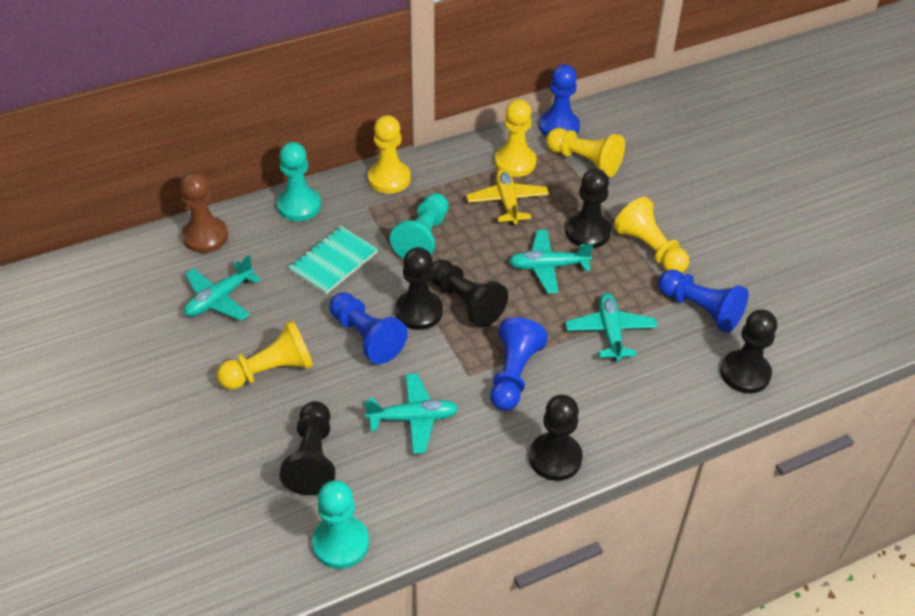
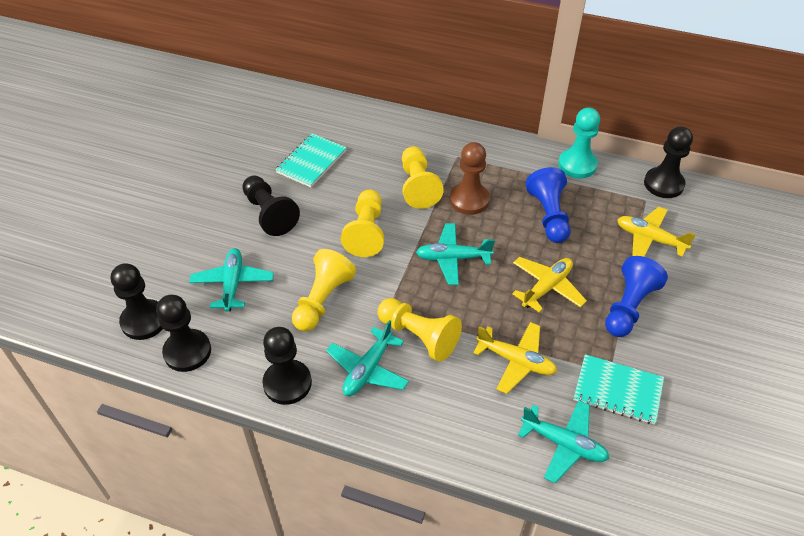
black pawn: 6 -> 5
blue pawn: 4 -> 2
turquoise notebook: 1 -> 2
turquoise pawn: 3 -> 1
yellow pawn: 5 -> 4
yellow plane: 1 -> 3

